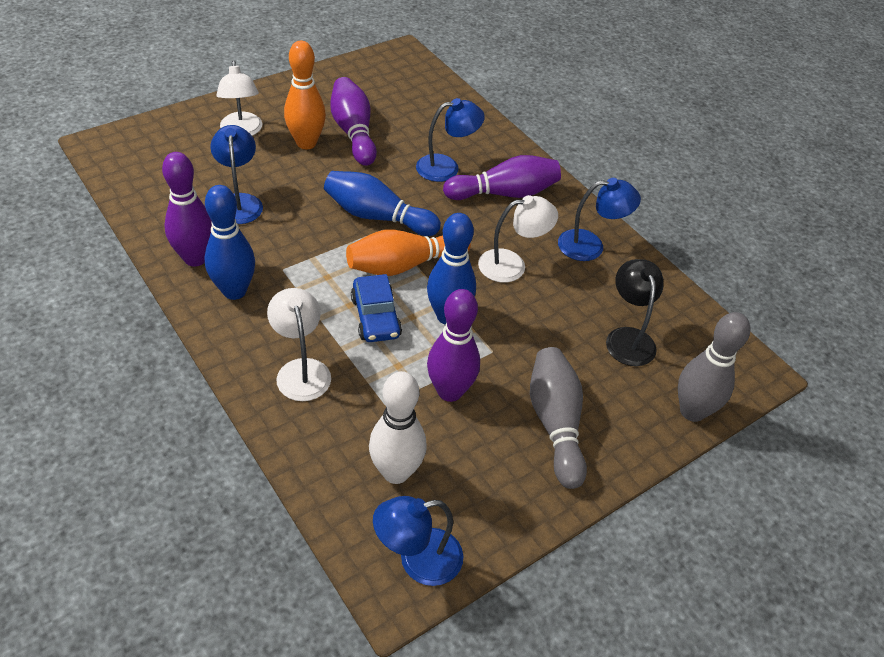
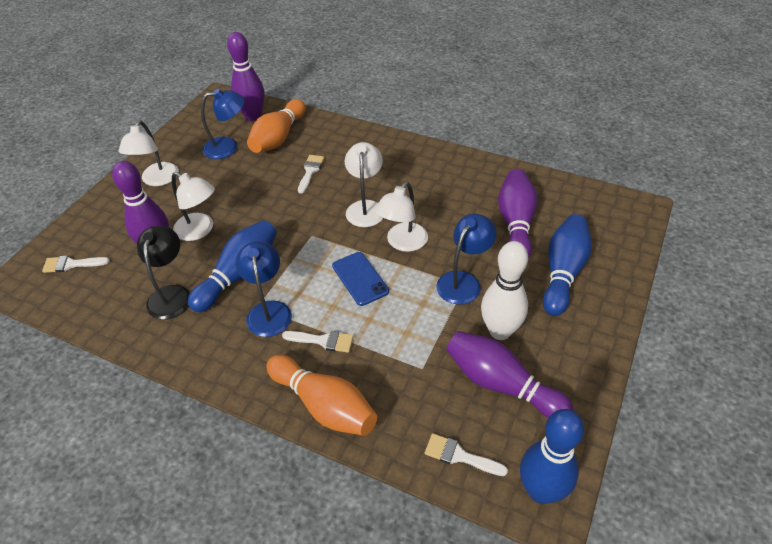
blue car: 1 -> 0
blue lamp: 4 -> 3
blue phone: 0 -> 1
grey bowling pin: 2 -> 0
white brush: 0 -> 4
white lamp: 3 -> 4

